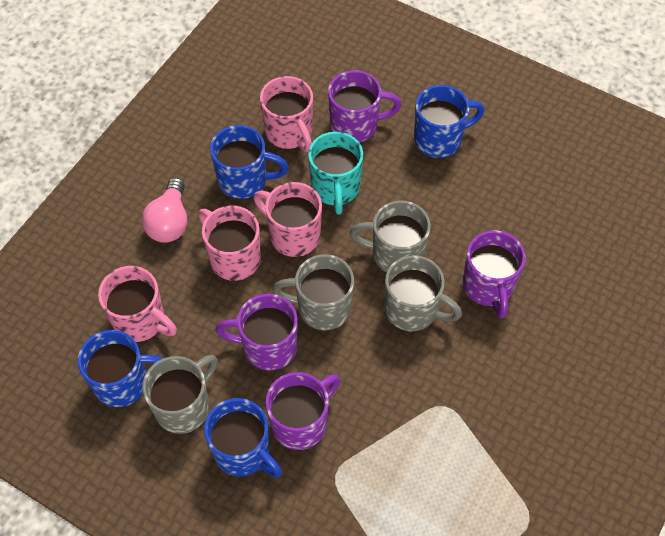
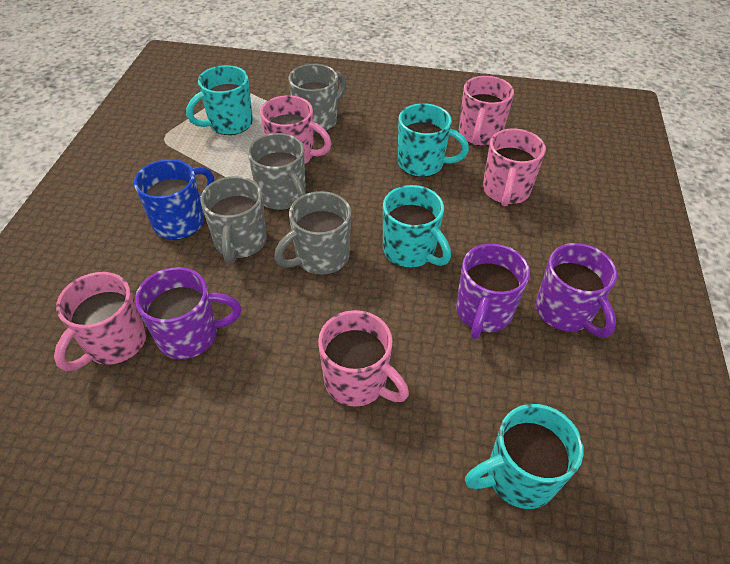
blue mug: 4 -> 1
pink light bulb: 1 -> 0
pink mug: 4 -> 5
purple mug: 4 -> 3
turquoise mug: 1 -> 4

